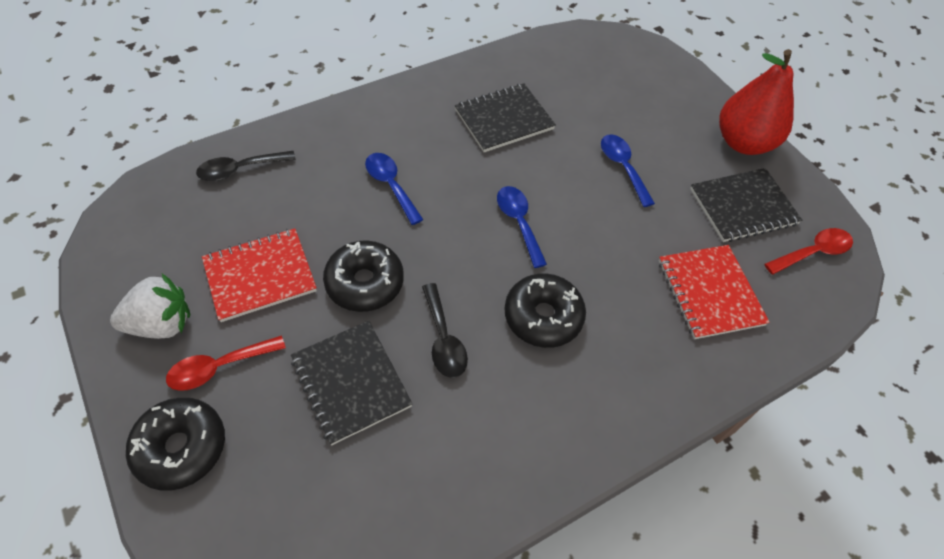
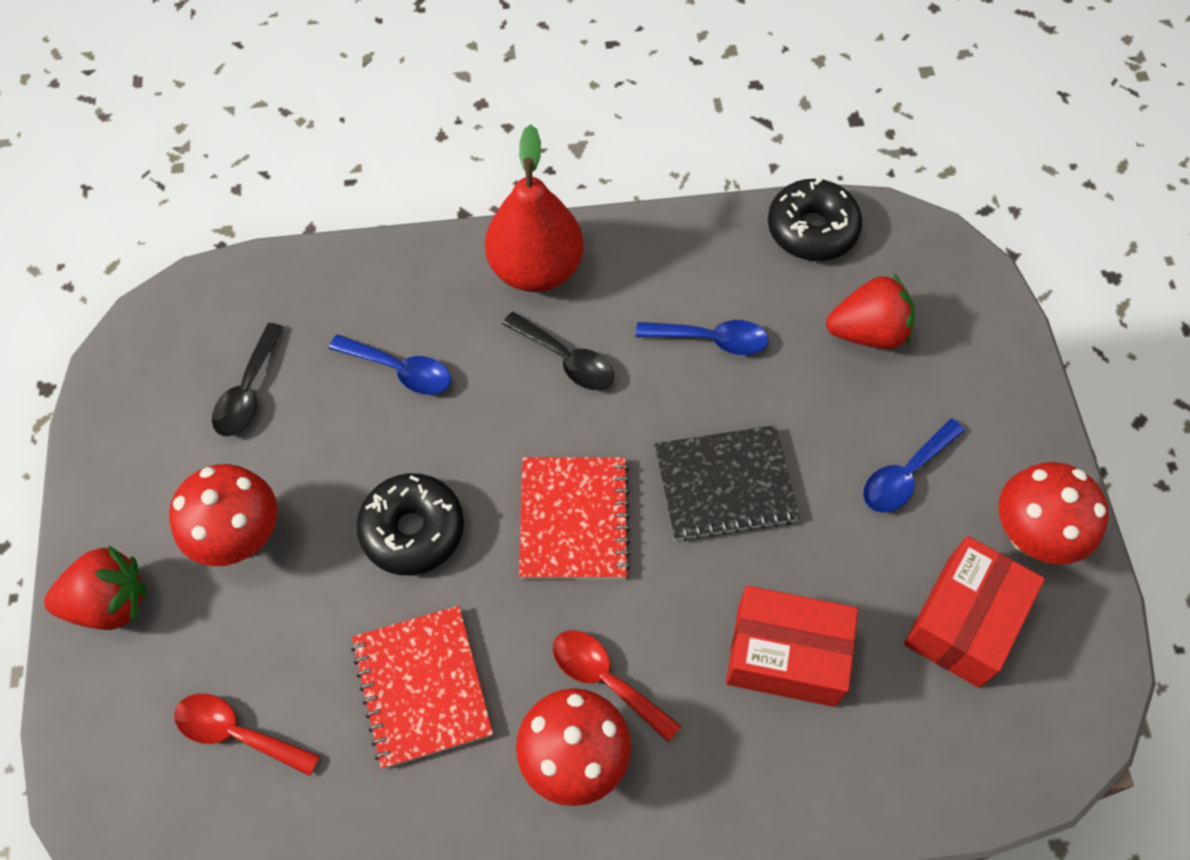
black donut: 3 -> 2
black notebook: 3 -> 1
red box: 0 -> 2
red mushroom: 0 -> 3
red strawberry: 0 -> 2
white strawberry: 1 -> 0

